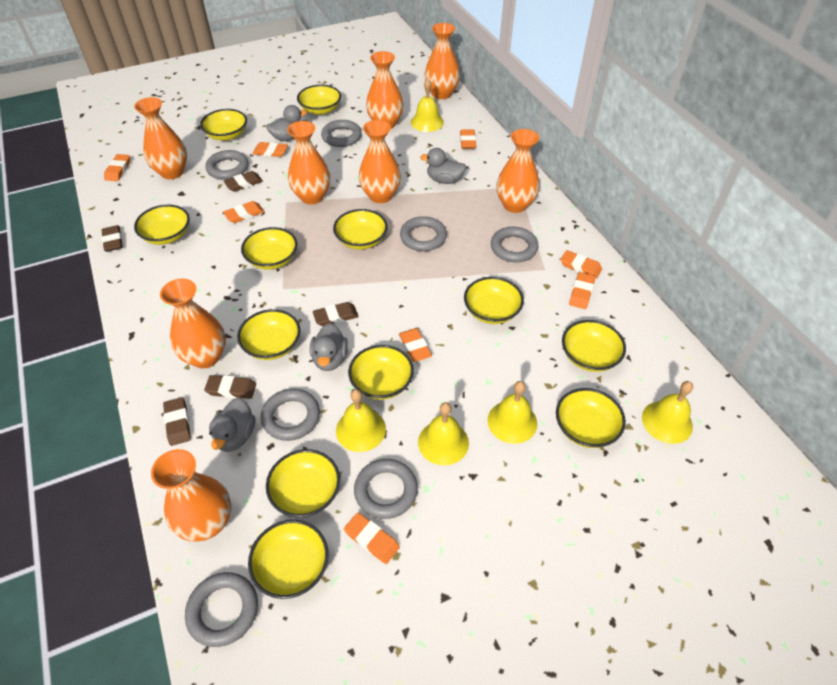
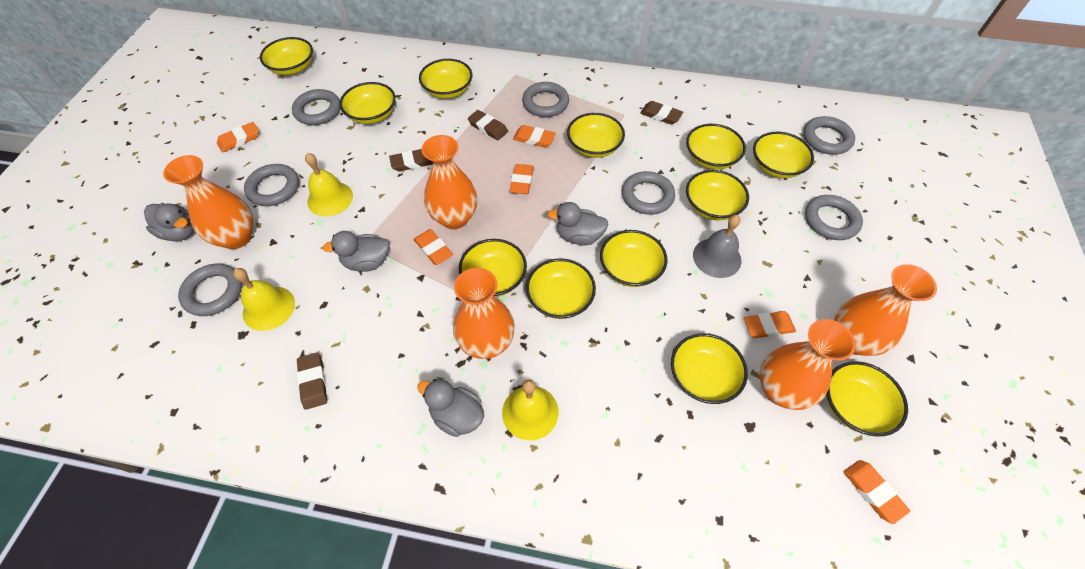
brown eraser: 5 -> 4
grey bell: 0 -> 1
orange eraser: 8 -> 6
orange vase: 8 -> 5
yellow bell: 5 -> 3

